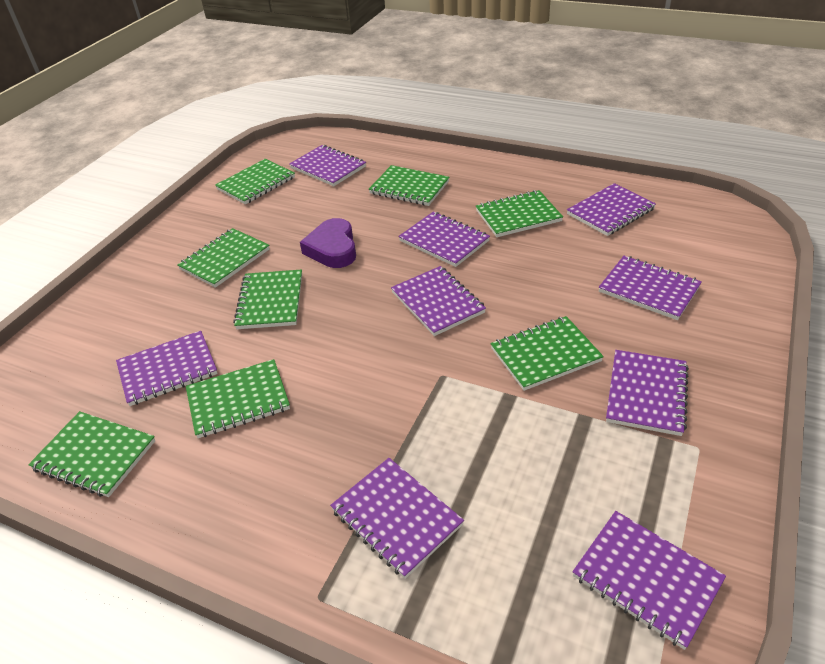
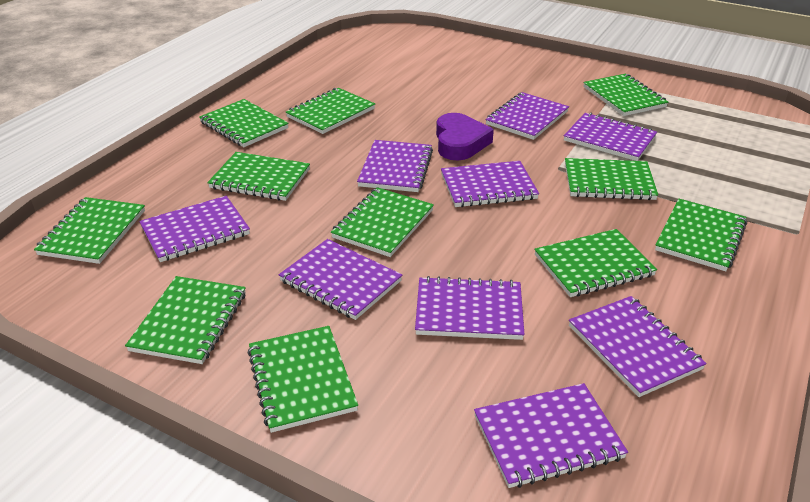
green notebook: 8 -> 11

